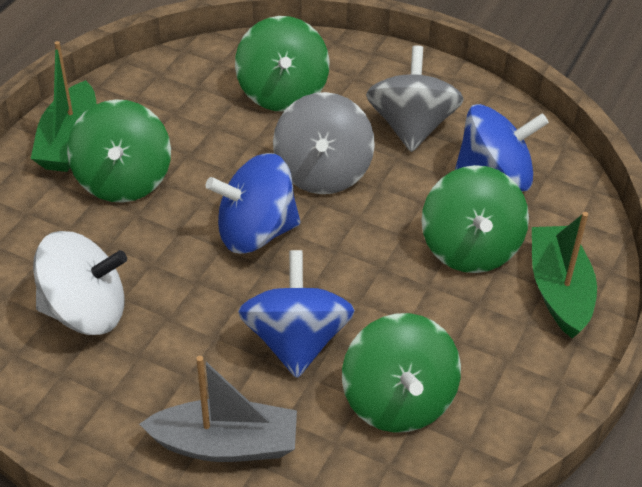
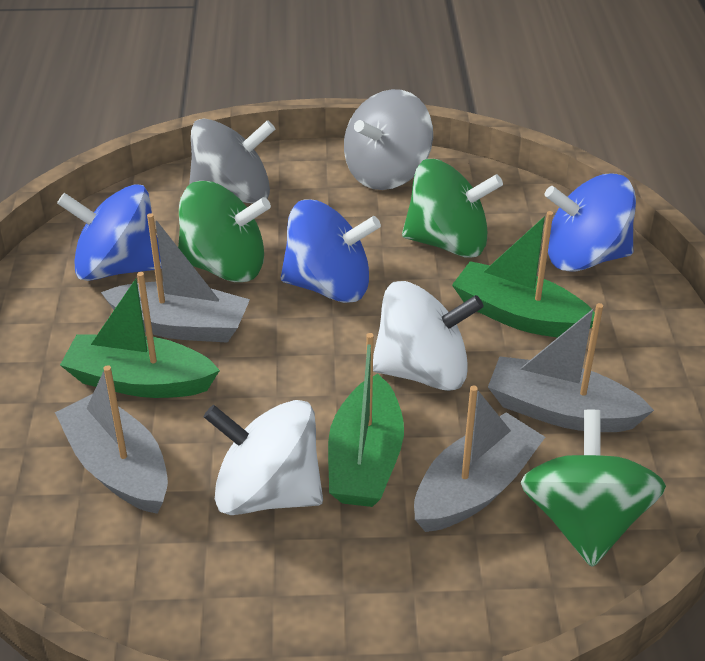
green boat: 2 -> 3
green spinning top: 4 -> 3
grey boat: 1 -> 4
white spinning top: 1 -> 2

